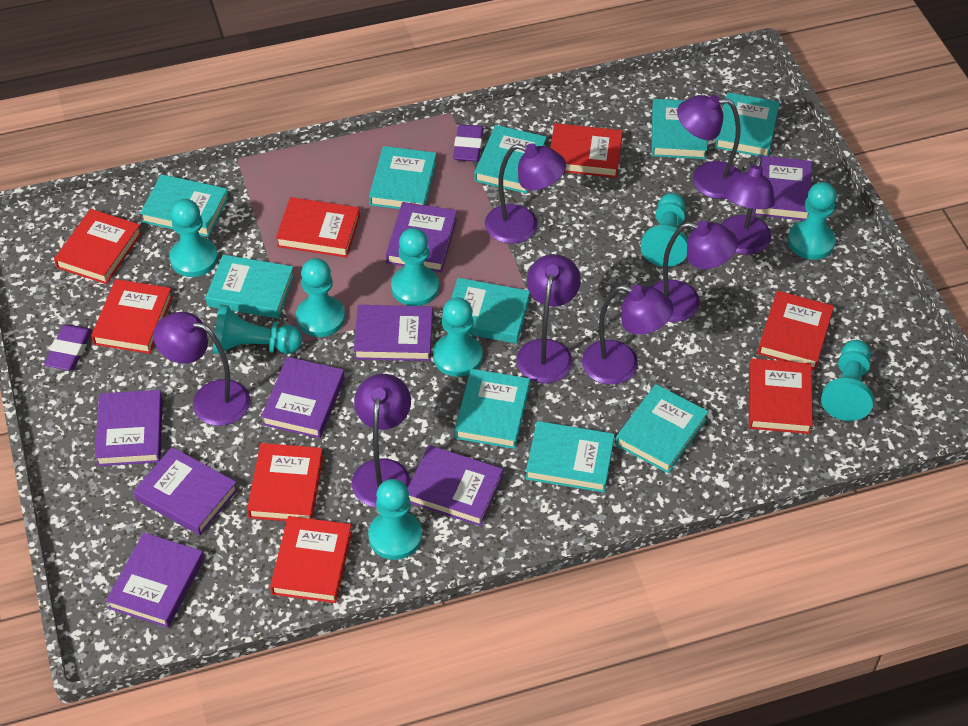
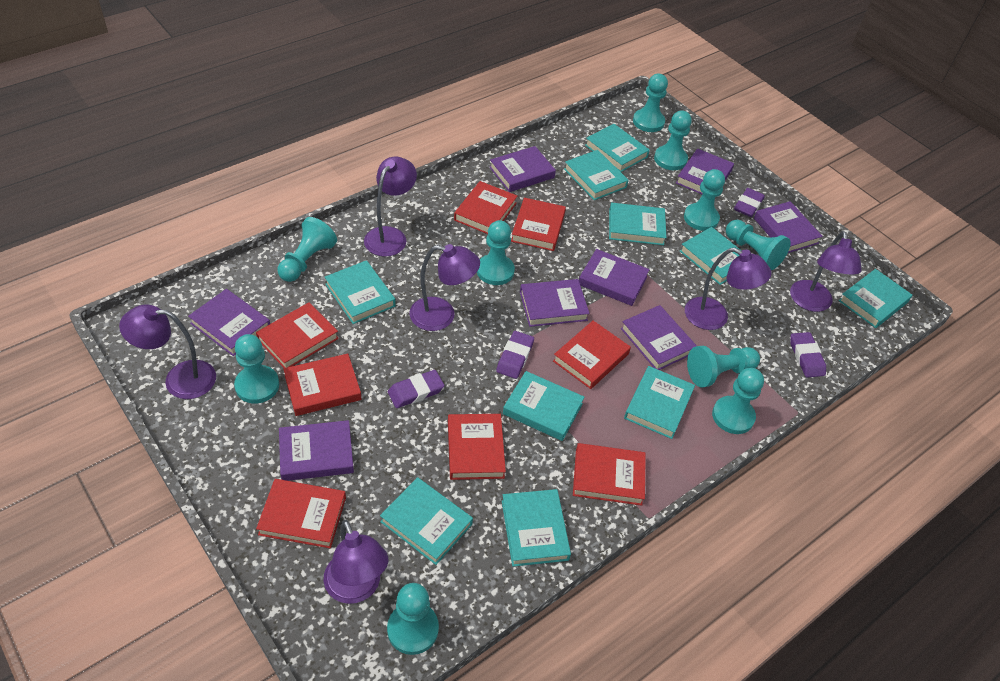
purple eraser: 2 -> 4
purple lamp: 8 -> 6
turquoise pawn: 9 -> 10

